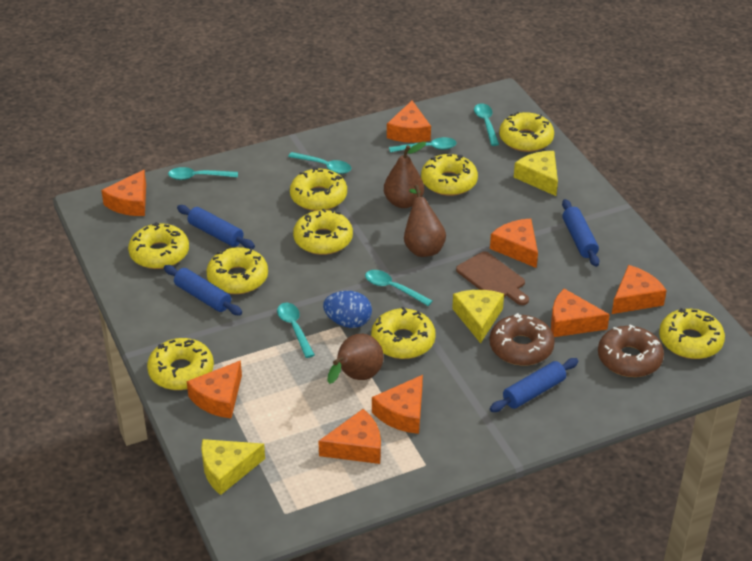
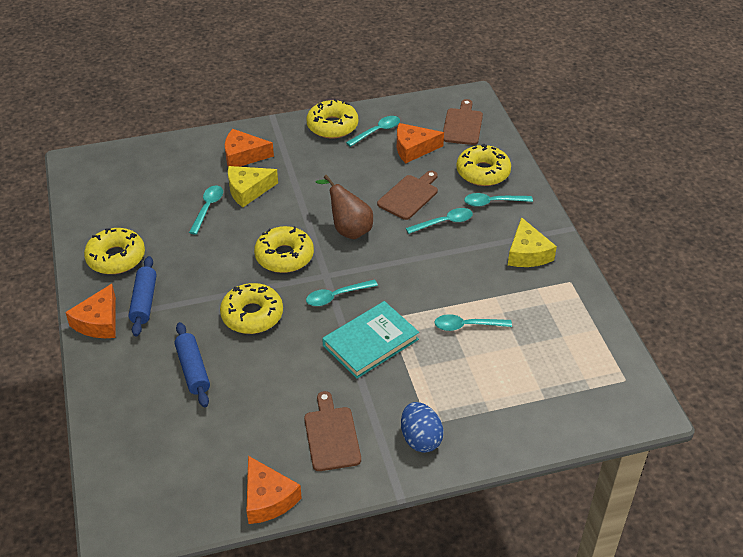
blue rolling pin: 4 -> 2
brown cutting board: 1 -> 3
brown donut: 2 -> 0
brown pear: 3 -> 1
orange cheese: 8 -> 4
turquoise book: 0 -> 1
yellow cheese: 3 -> 2
yellow donut: 9 -> 5

